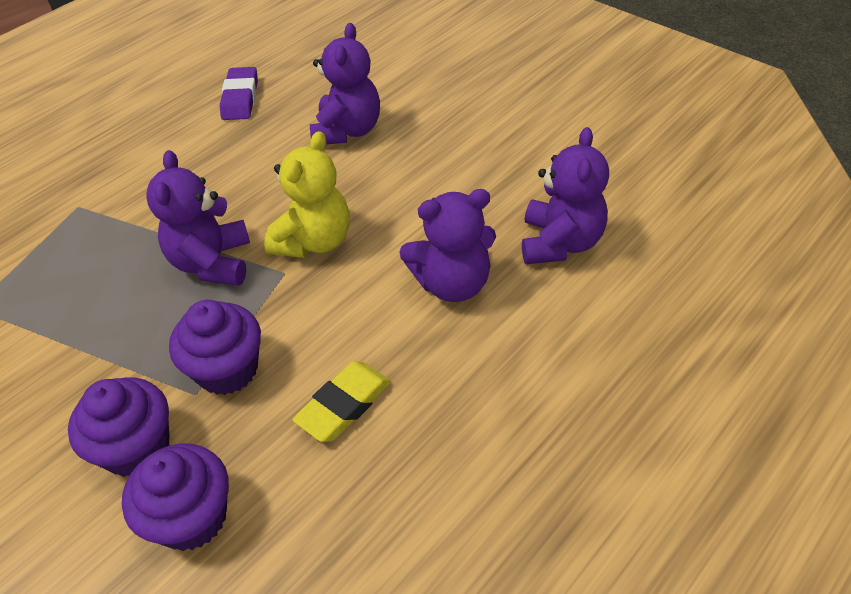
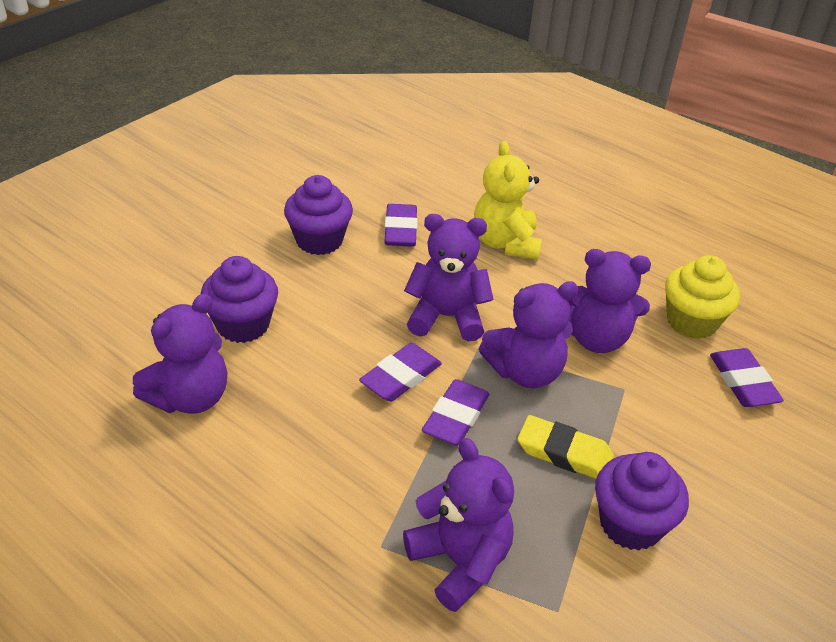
purple eraser: 1 -> 4
purple teddy bear: 4 -> 5
yellow cupcake: 0 -> 1

